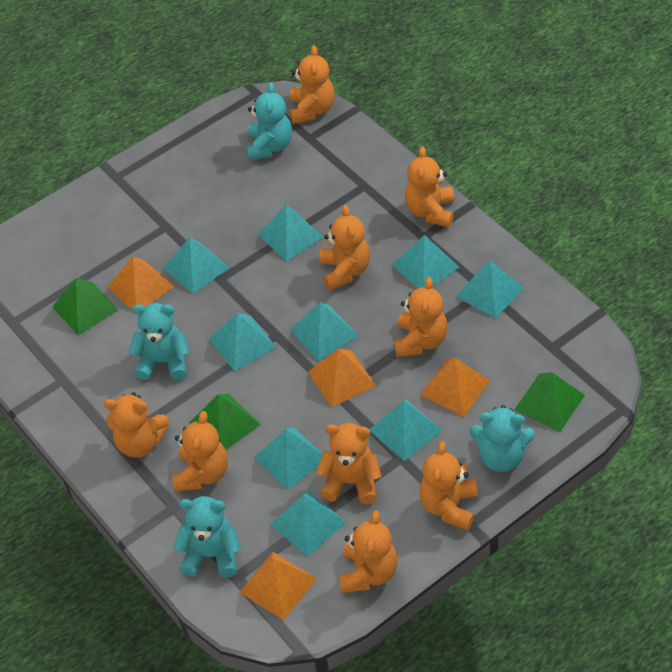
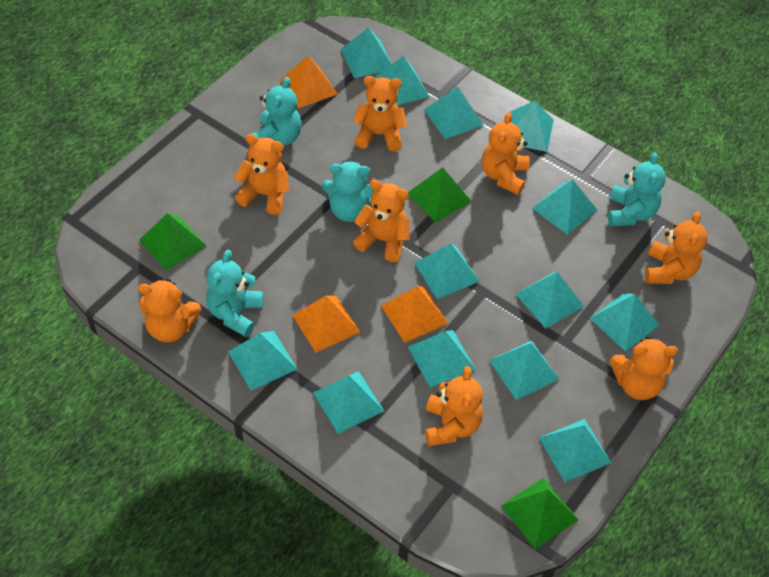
orange pyramid: 4 -> 3
orange teddy bear: 9 -> 8
turquoise pyramid: 9 -> 13

